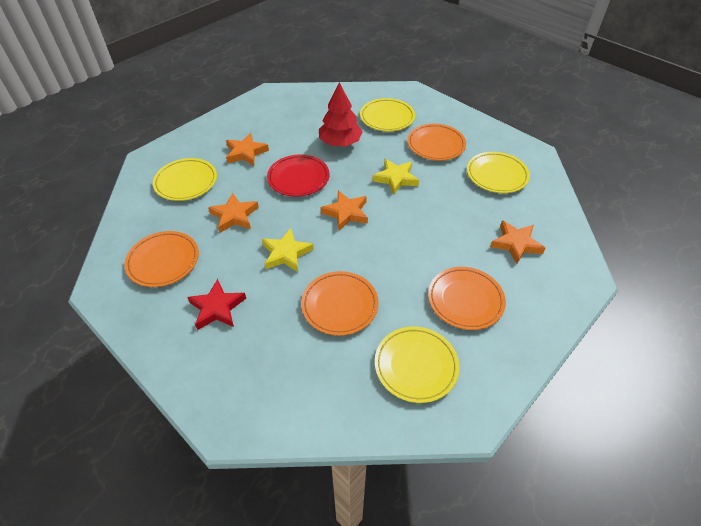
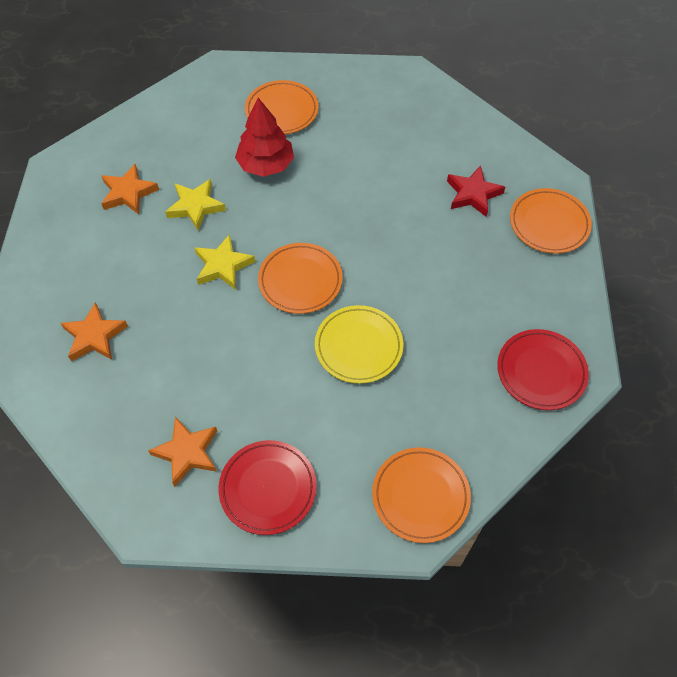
orange star: 4 -> 3
red plate: 1 -> 2
yellow plate: 4 -> 1

